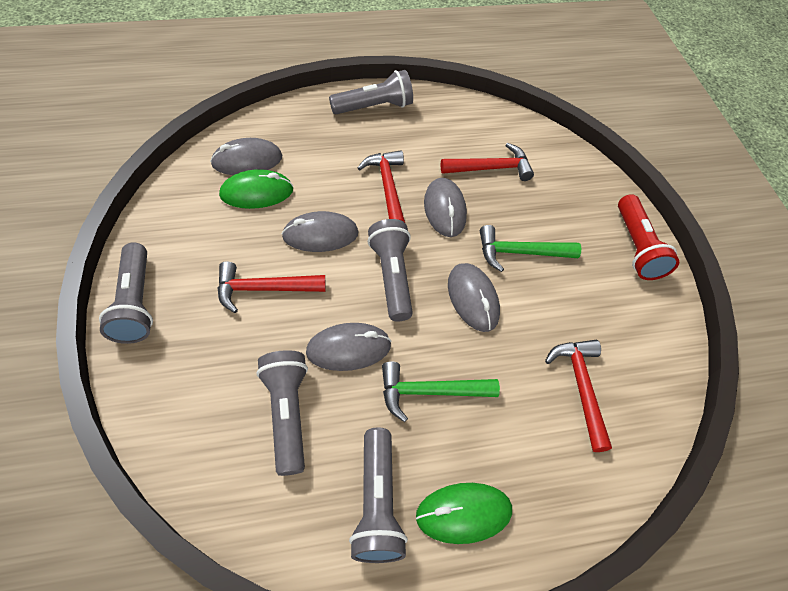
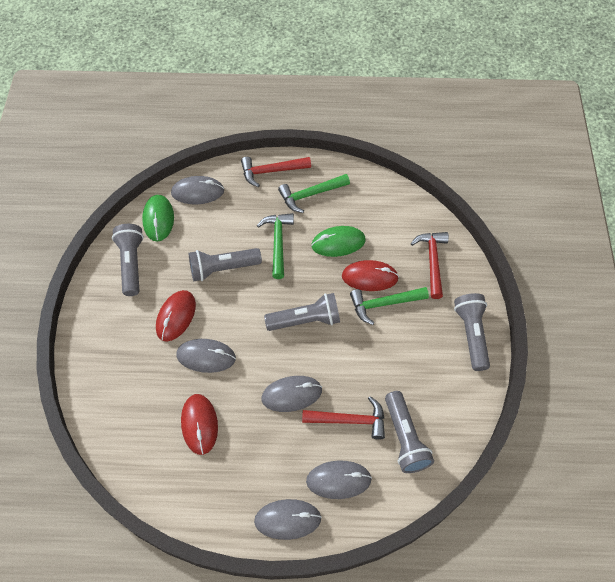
green hammer: 2 -> 3
red flashlight: 1 -> 0
red hammer: 4 -> 3
red mouse: 0 -> 3

